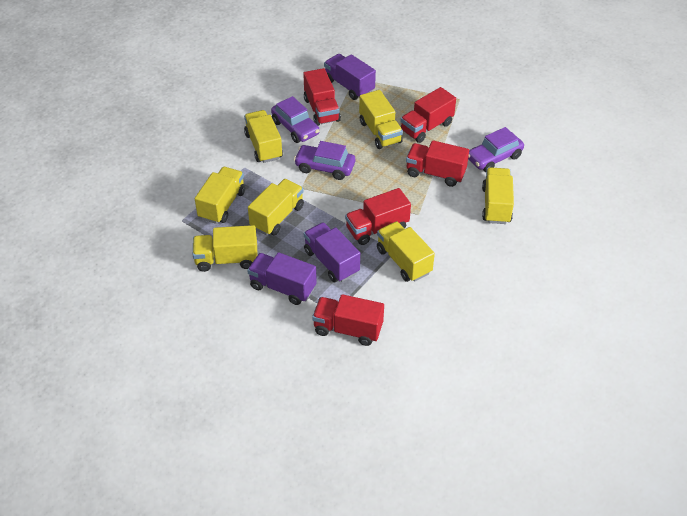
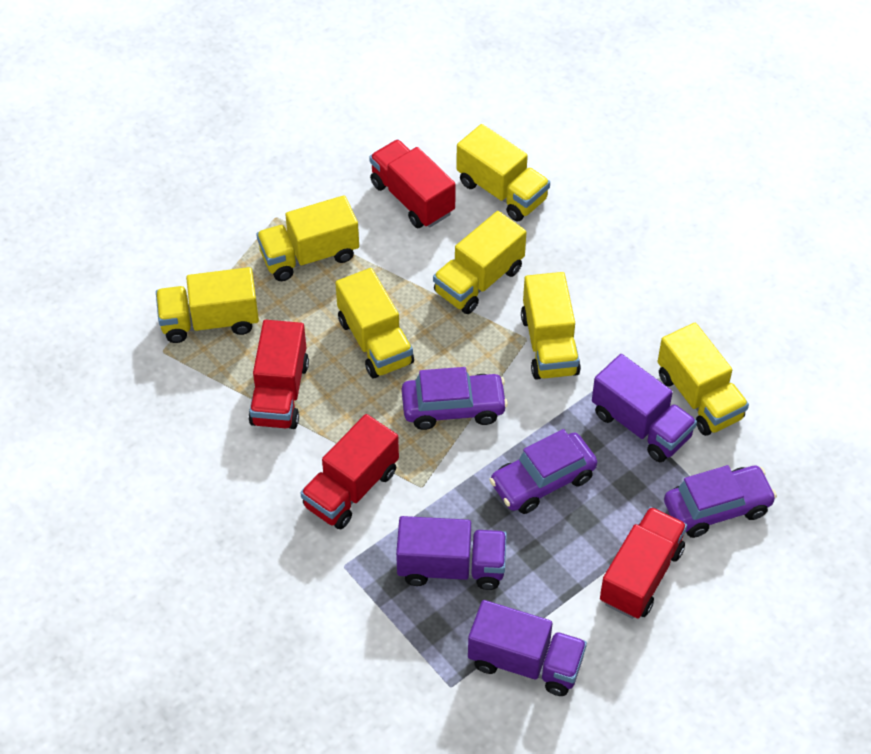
red truck: 5 -> 4

